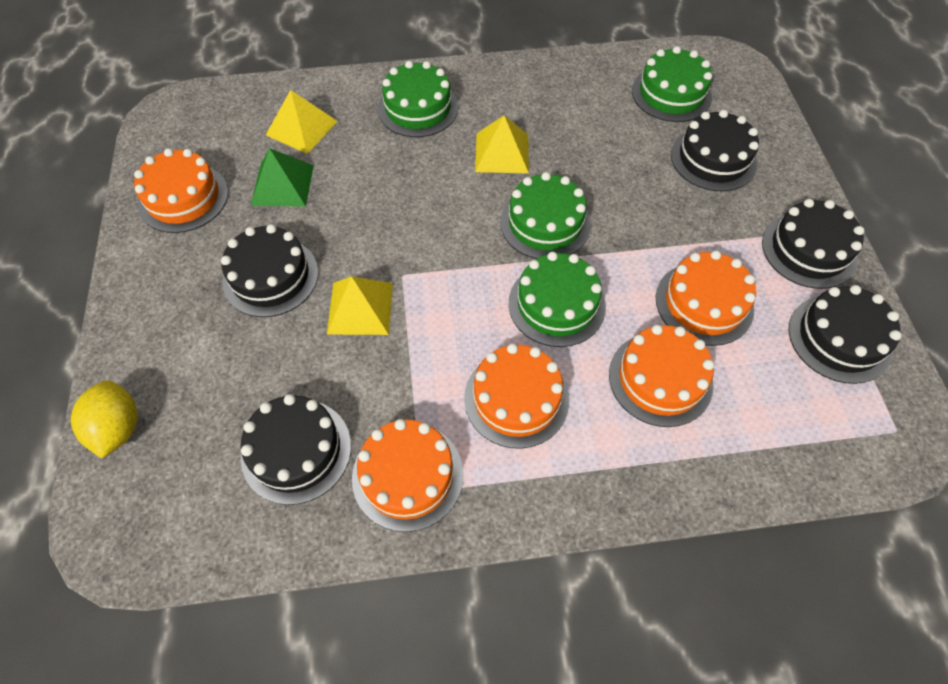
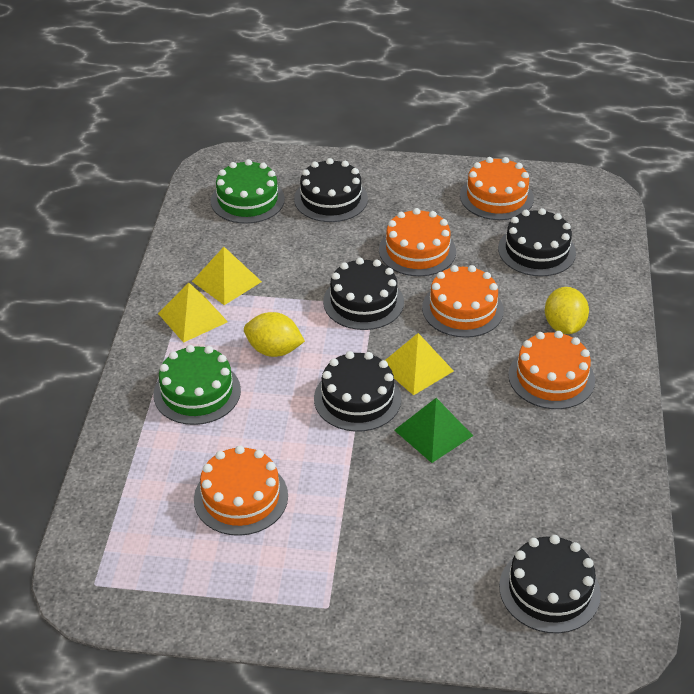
green cake: 4 -> 2
yellow lemon: 1 -> 2

